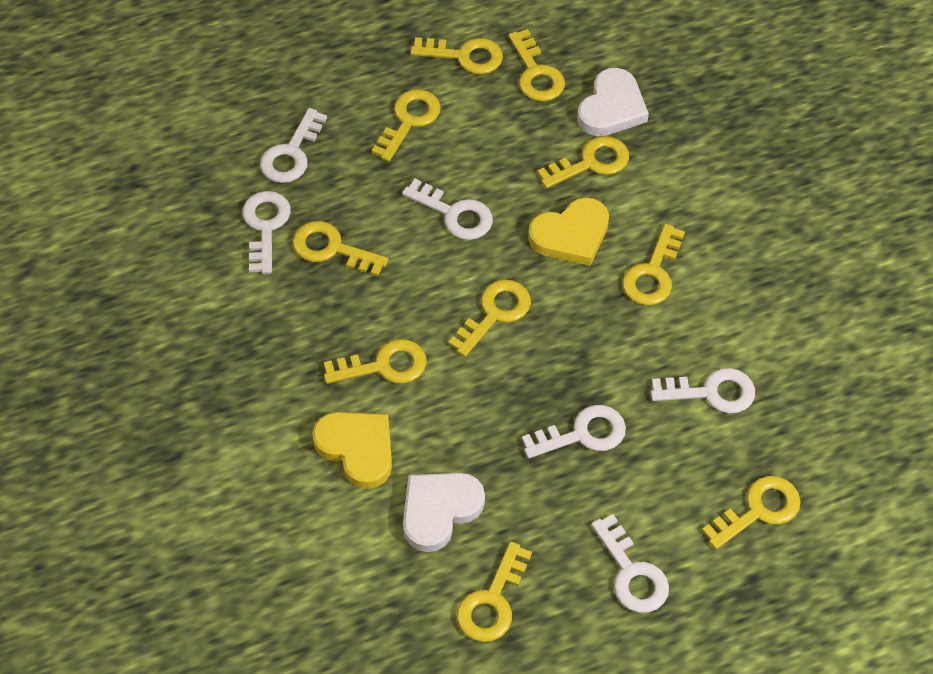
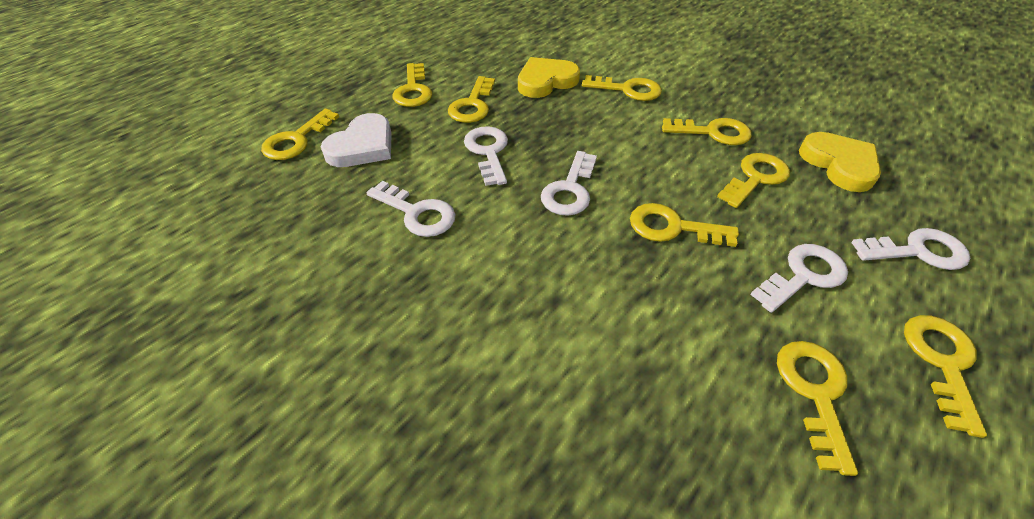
white heart: 2 -> 1
white key: 6 -> 5
yellow key: 10 -> 9

